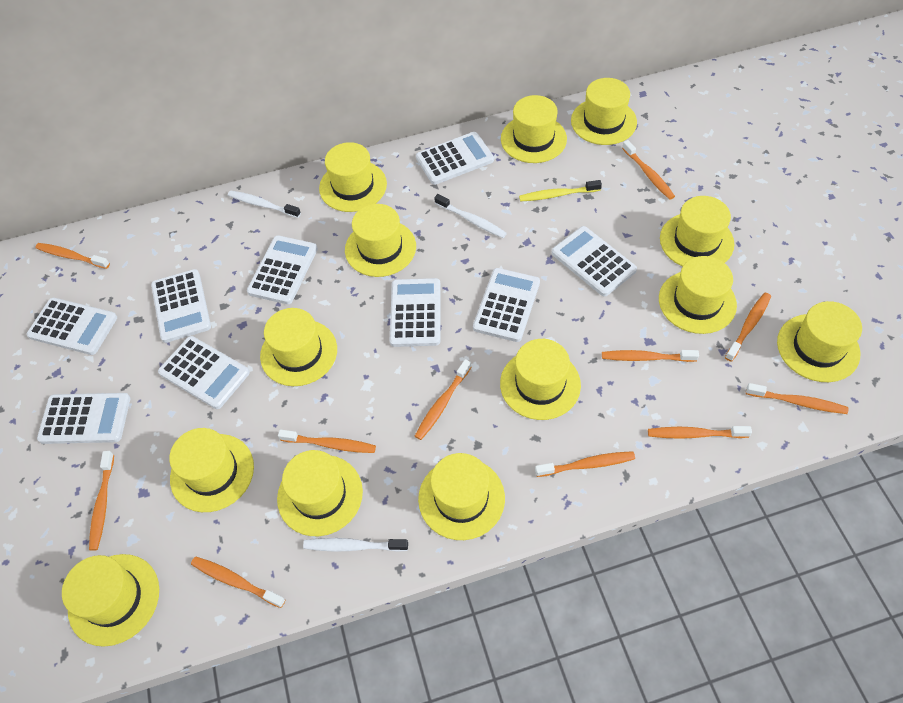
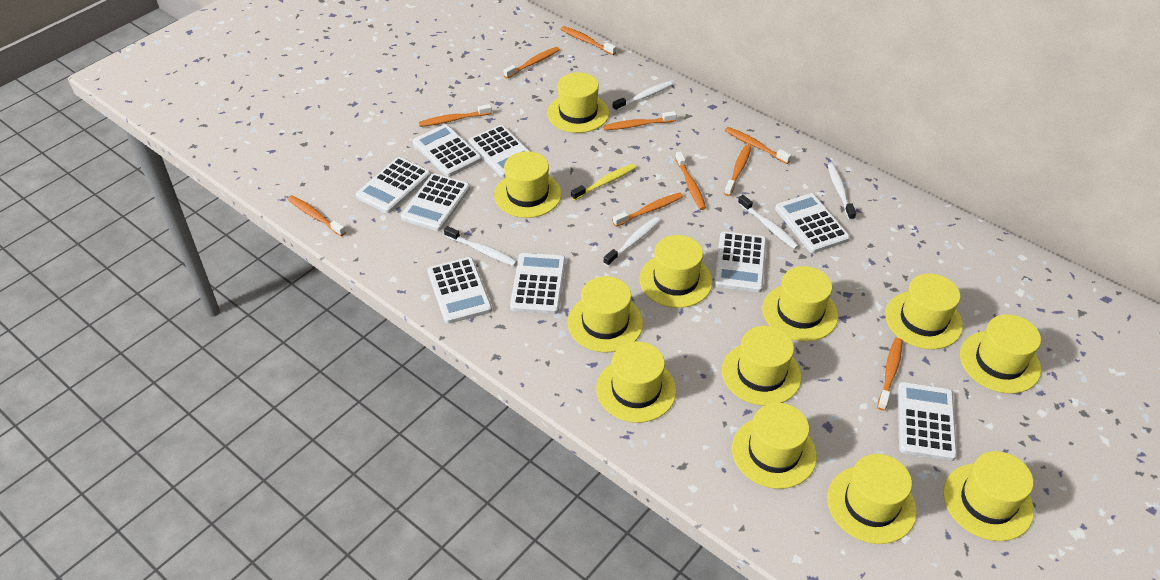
orange toothbrush: 11 -> 10
white toothbrush: 3 -> 5
yellow hat: 13 -> 12

